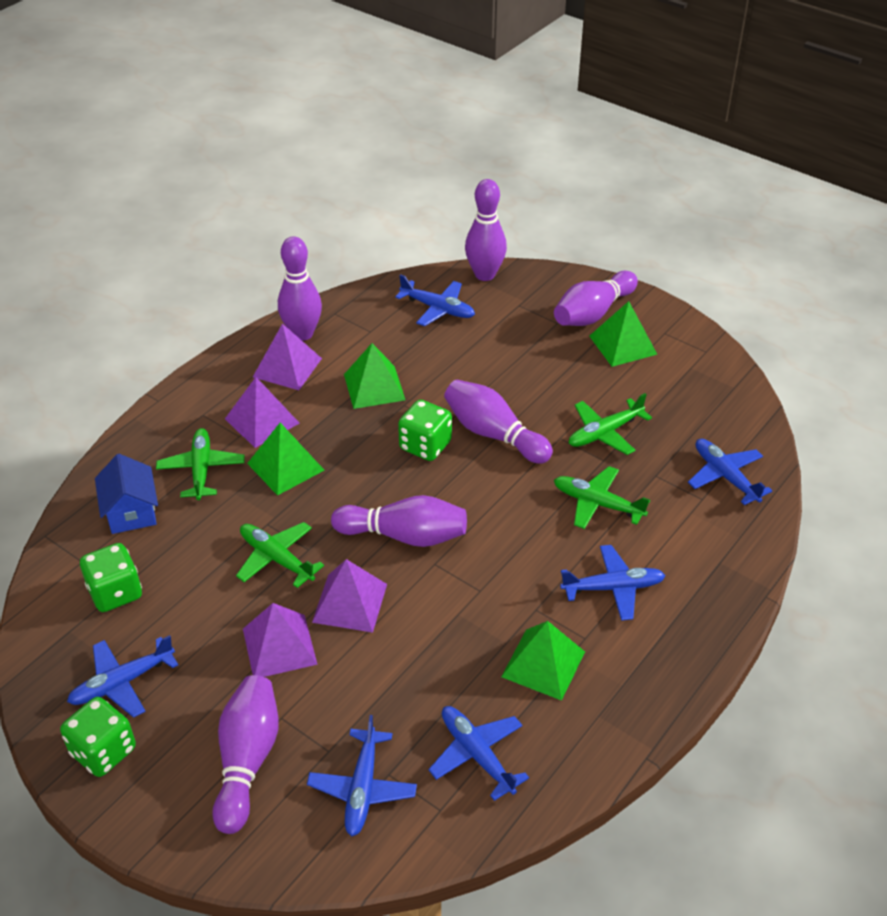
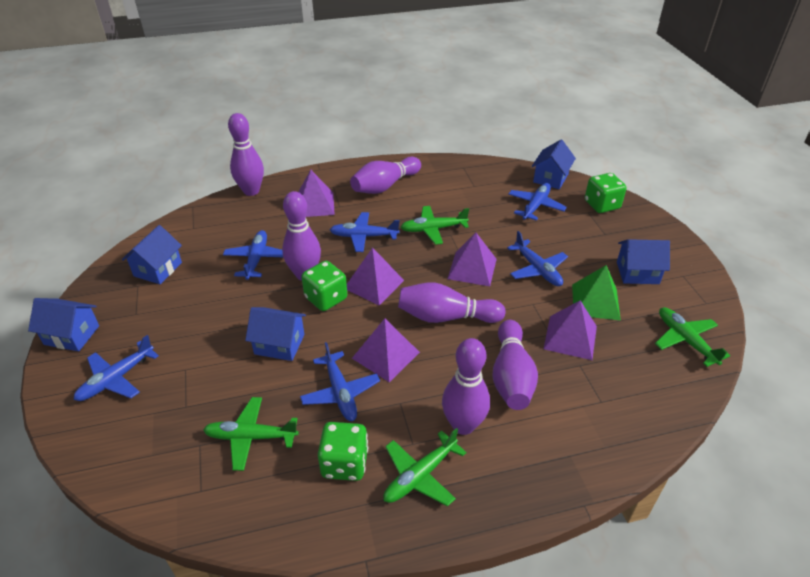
blue house: 1 -> 5
green pyramid: 4 -> 1
purple pyramid: 4 -> 5

